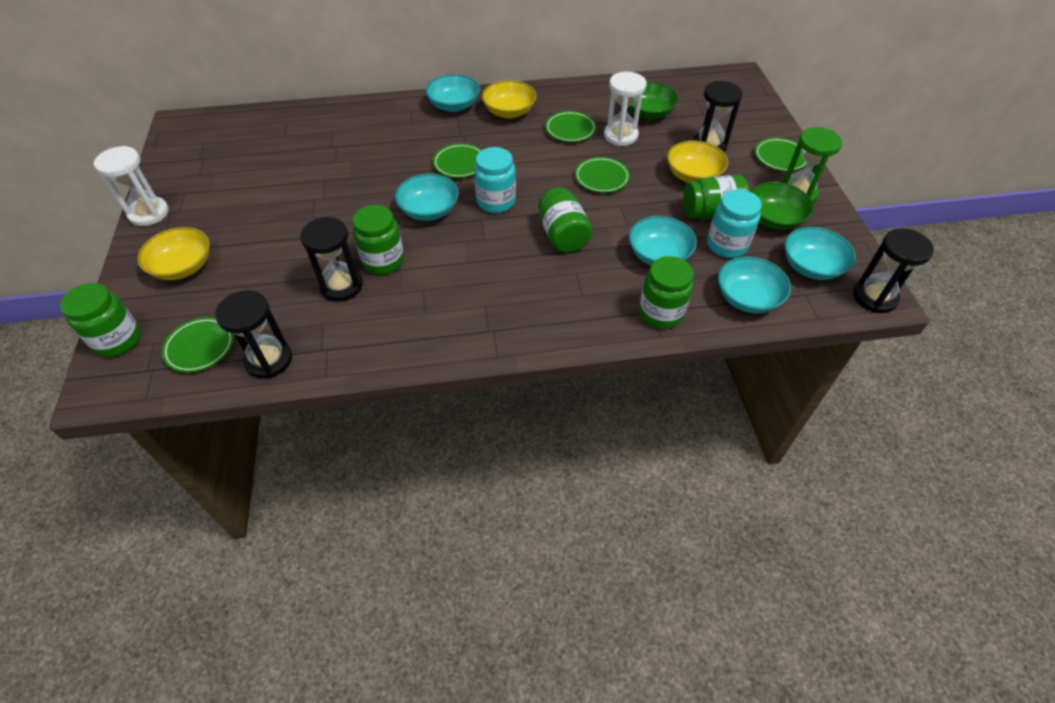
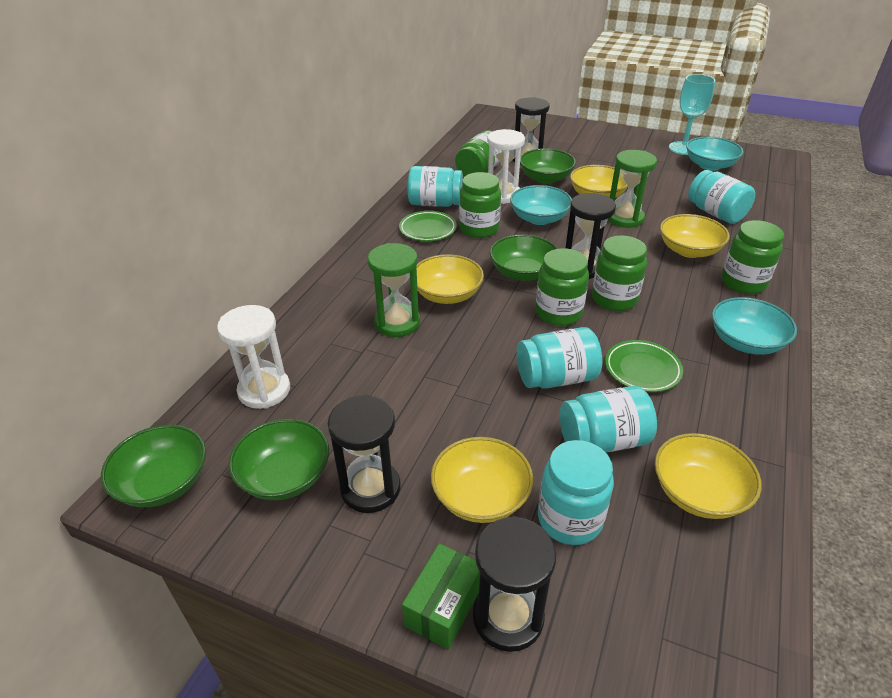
green bowl: 2 -> 4
green box: 0 -> 1
green hourglass: 1 -> 2
green plate: 5 -> 2
turquoise bowl: 5 -> 3
turquoise goblet: 0 -> 1
turquoise jar: 2 -> 5
yellow bowl: 3 -> 5

